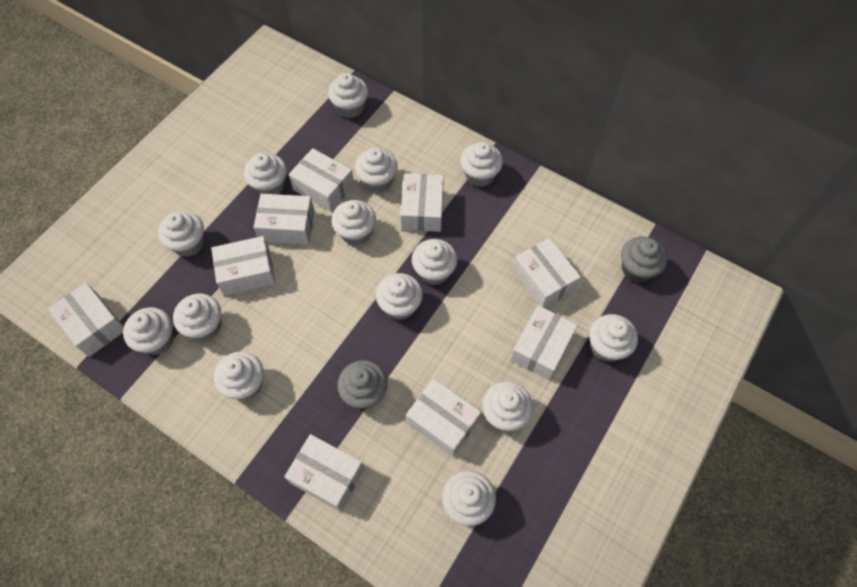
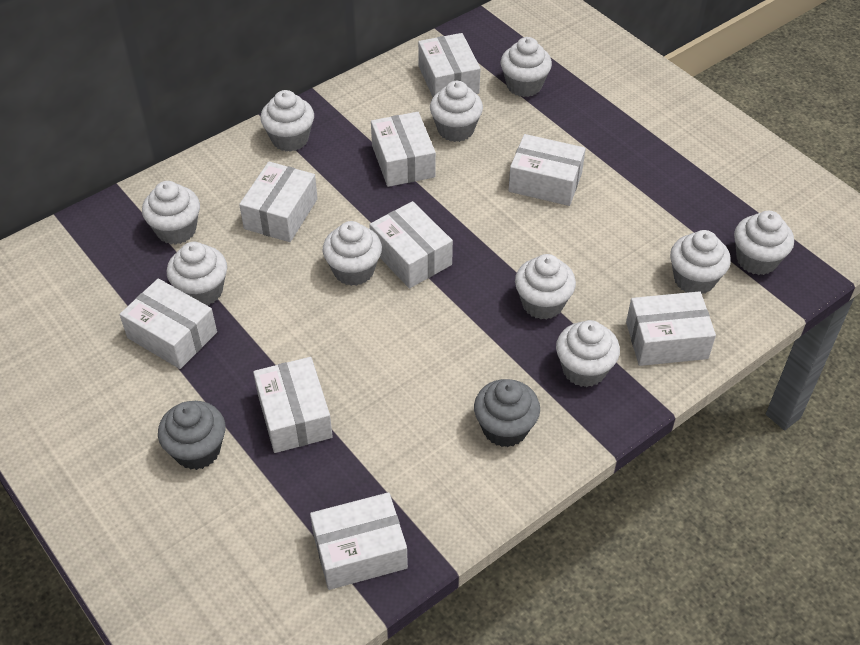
white cupcake: 14 -> 10

